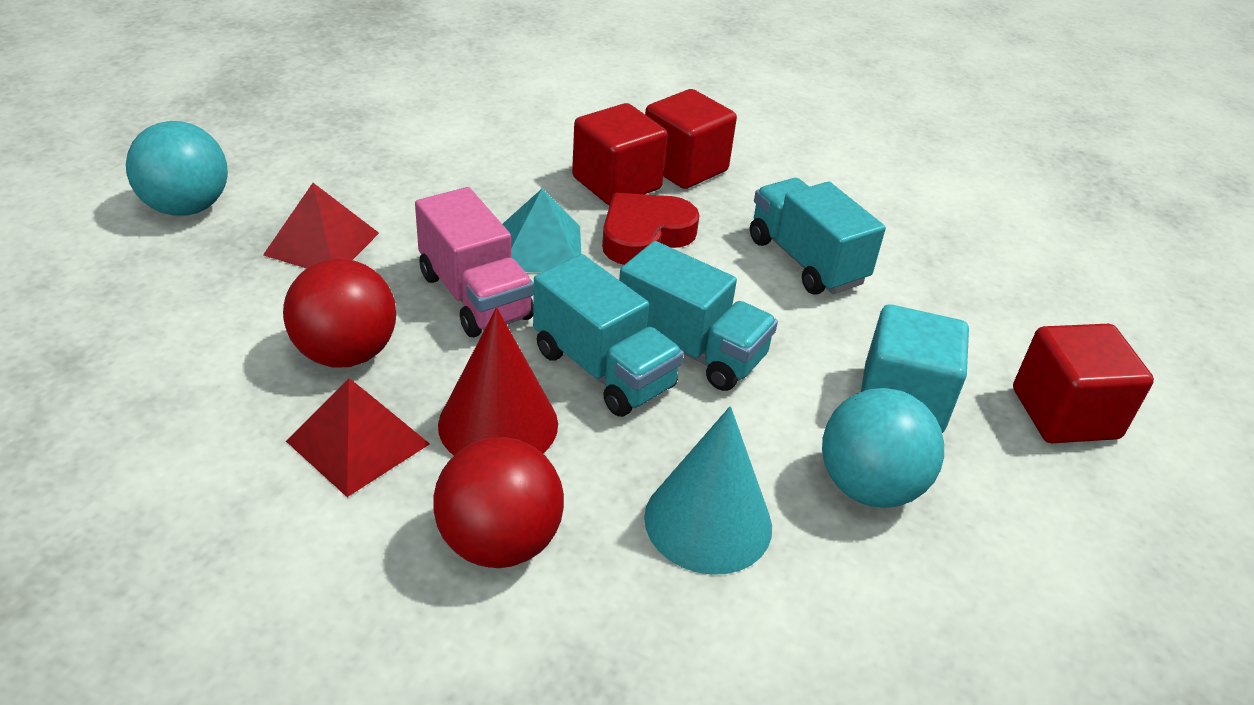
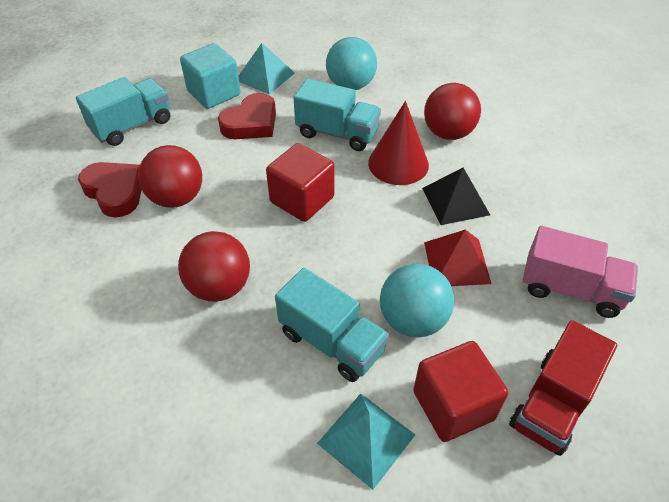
black pyramid: 0 -> 1
red ball: 2 -> 3
red cube: 3 -> 2
red heart: 1 -> 2
red pyramid: 2 -> 1
red truck: 0 -> 1
turquoise cone: 1 -> 0
turquoise pyramid: 1 -> 2

